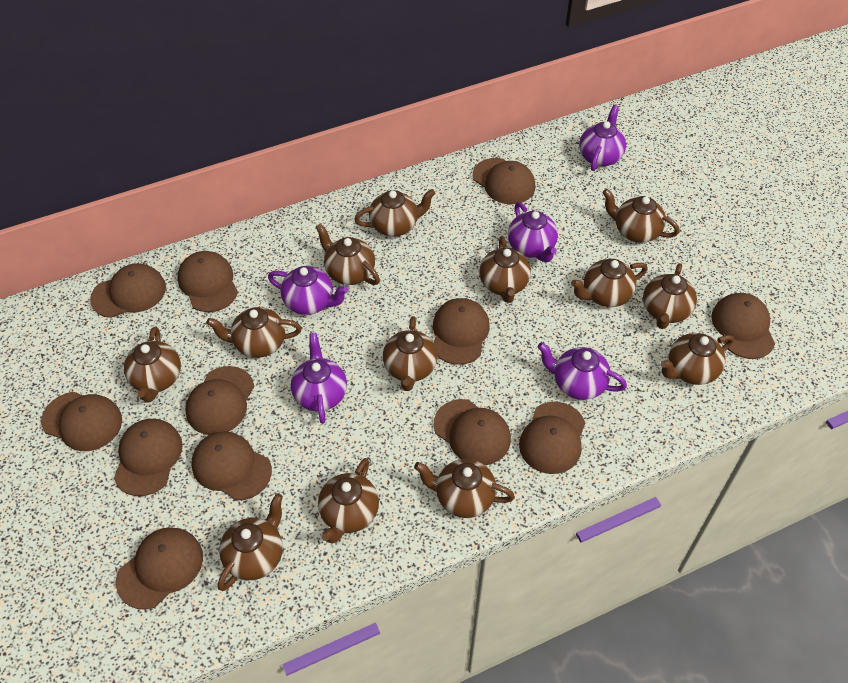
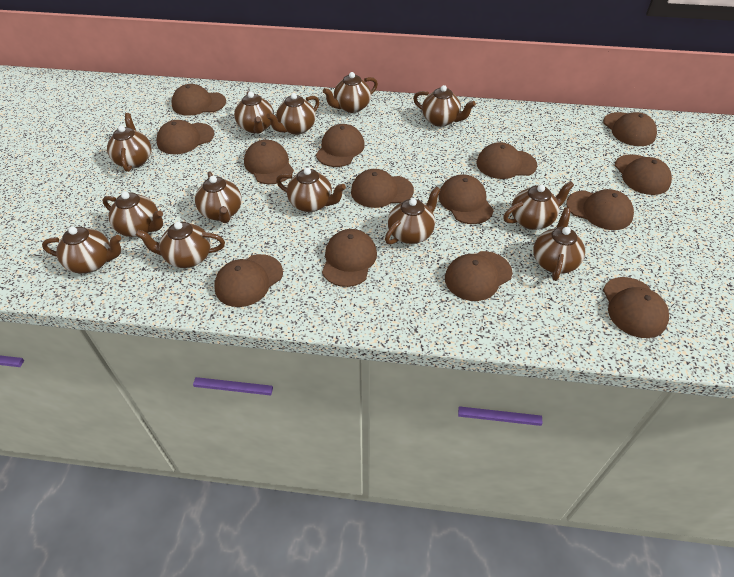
brown cap: 12 -> 14
purple teapot: 5 -> 0

